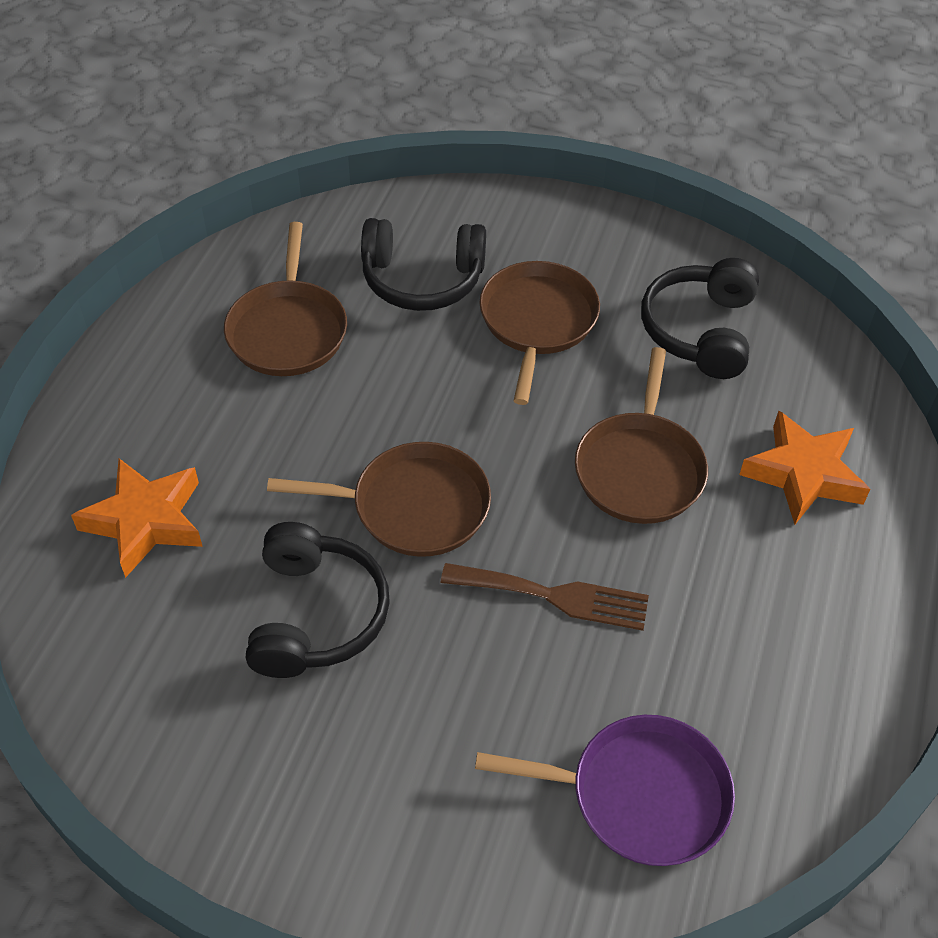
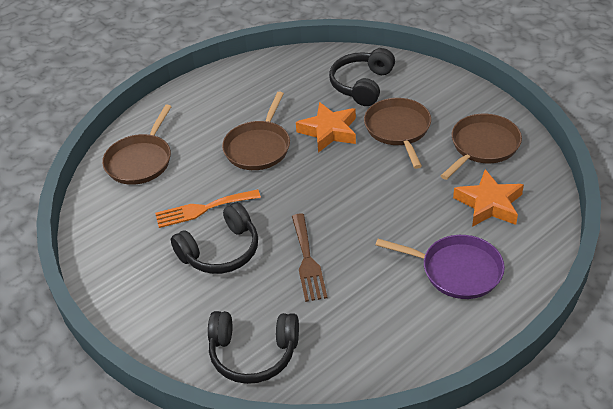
orange fork: 0 -> 1

